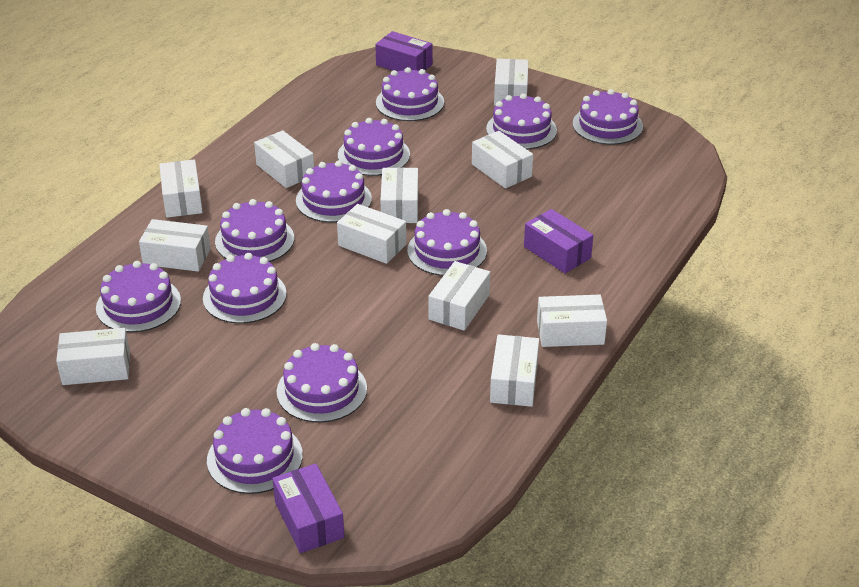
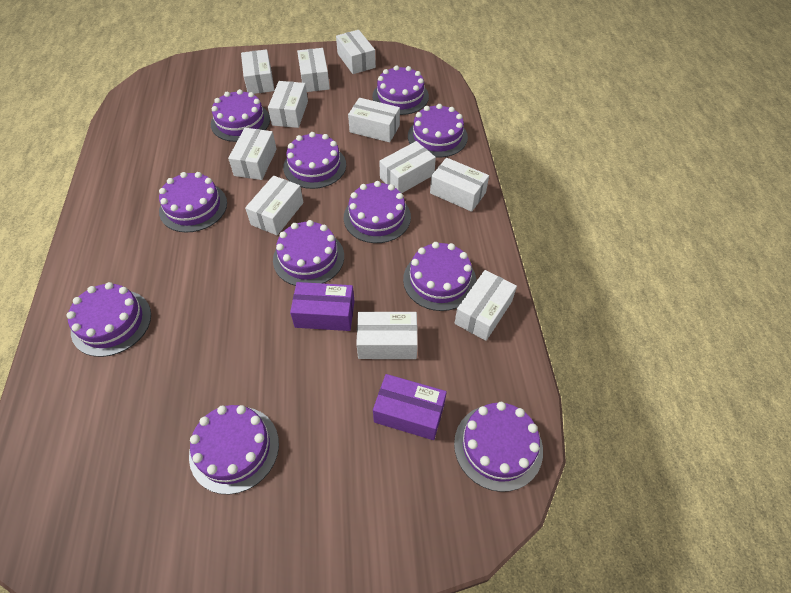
purple box: 3 -> 2

